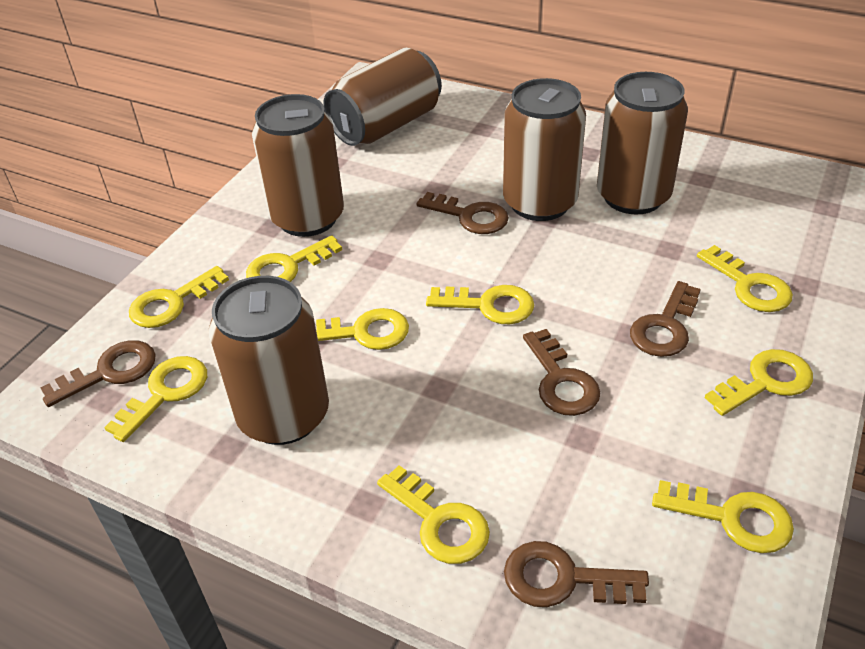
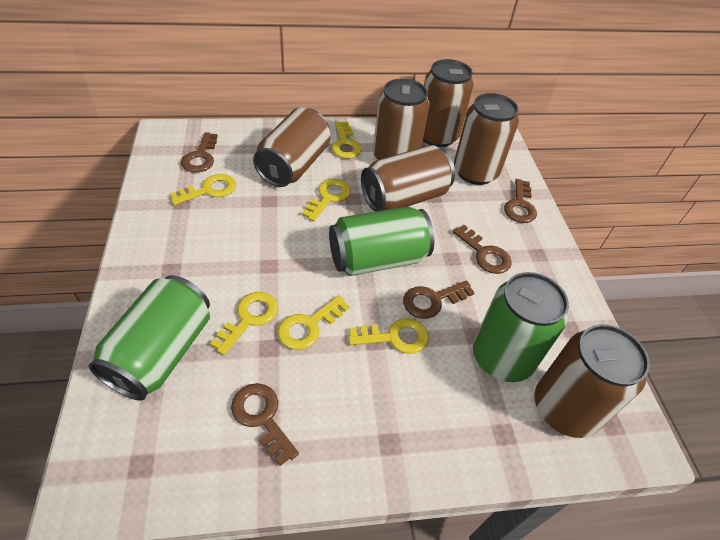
brown can: 5 -> 6
green can: 0 -> 3
yellow key: 9 -> 6

